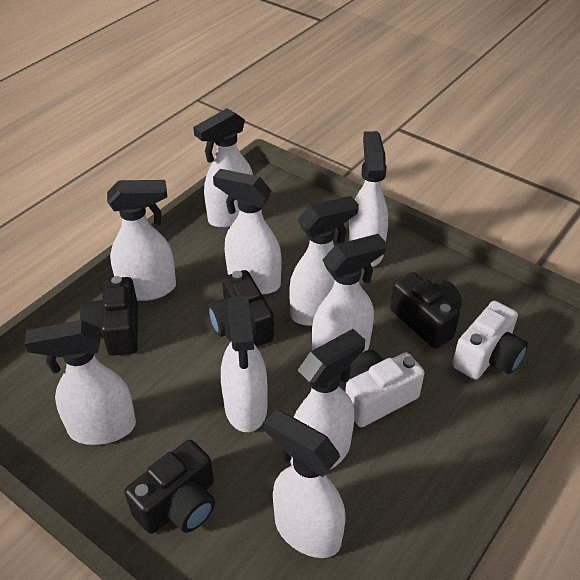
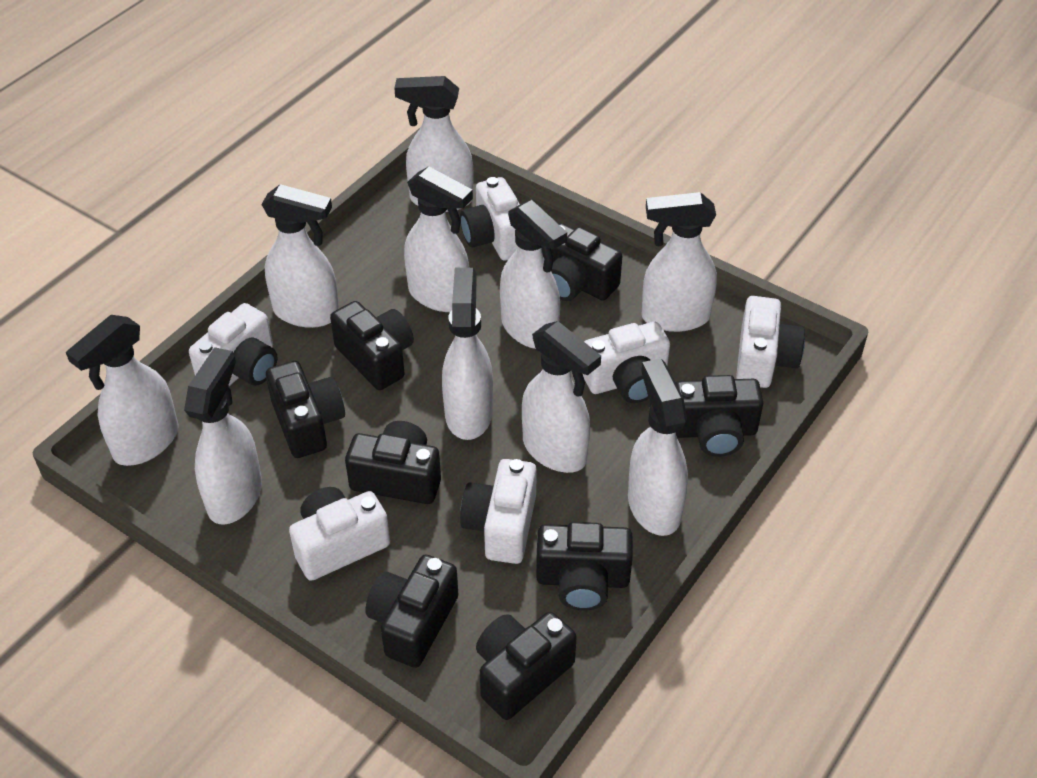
black camera: 4 -> 8
white camera: 2 -> 6

